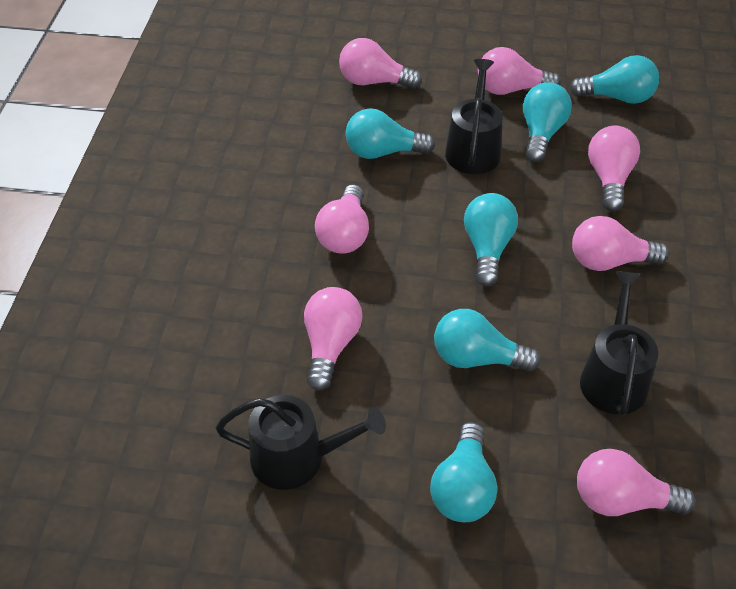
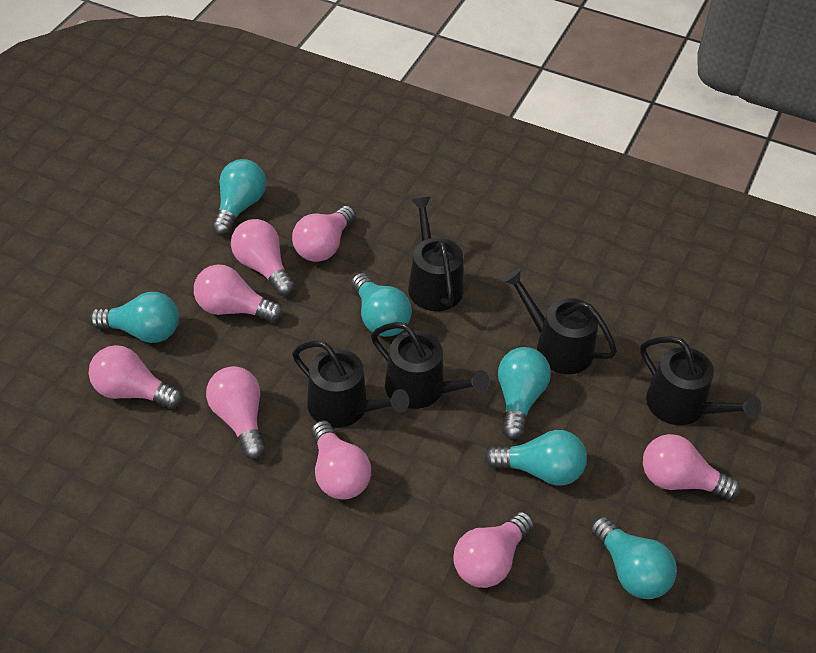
black watering can: 3 -> 5
pink light bulb: 7 -> 8

